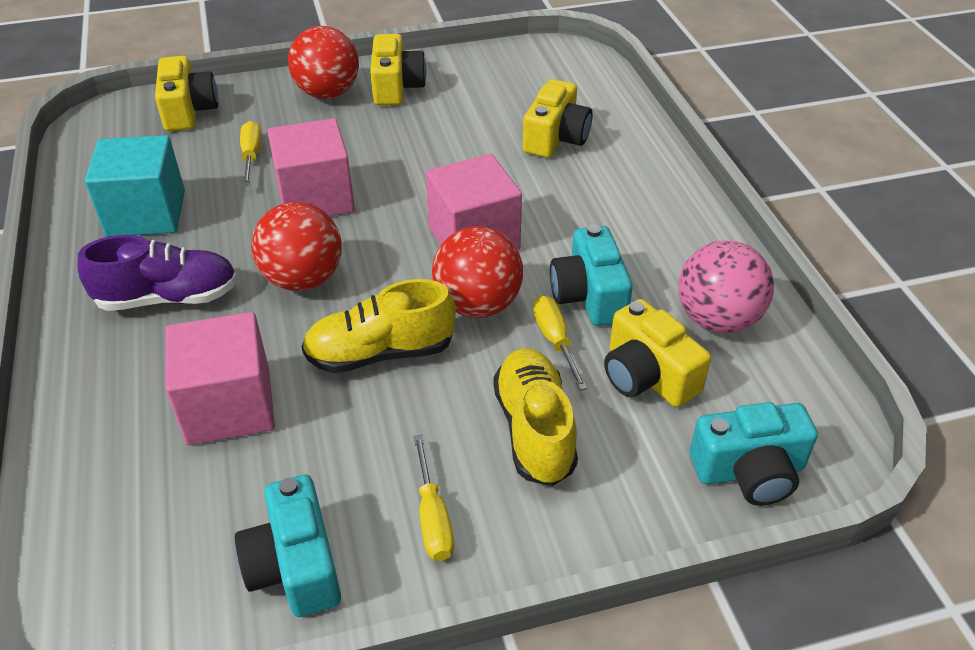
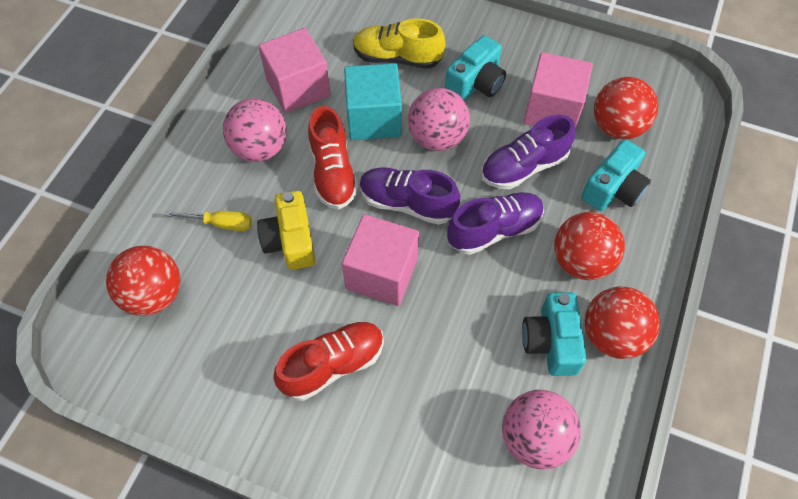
pink ball: 1 -> 3
purple shoe: 1 -> 3
red ball: 3 -> 4
red shoe: 0 -> 2
yellow camera: 4 -> 1
yellow screwdriver: 3 -> 1
yellow shoe: 2 -> 1

